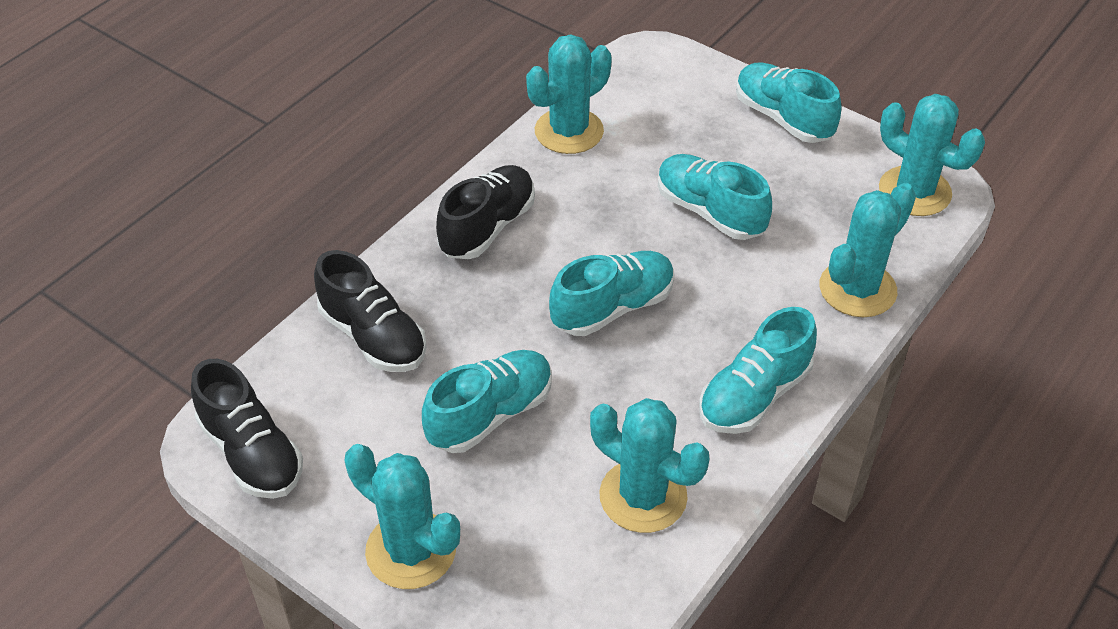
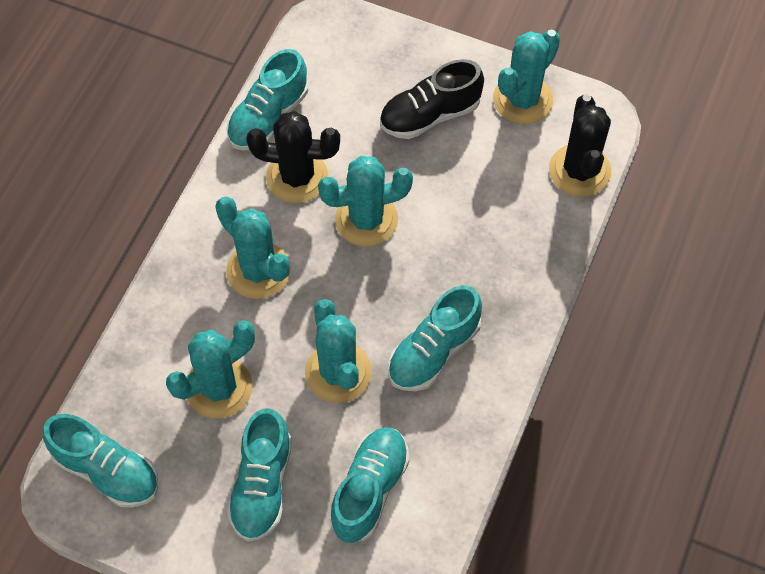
black cactus: 0 -> 2
black shoe: 3 -> 1

